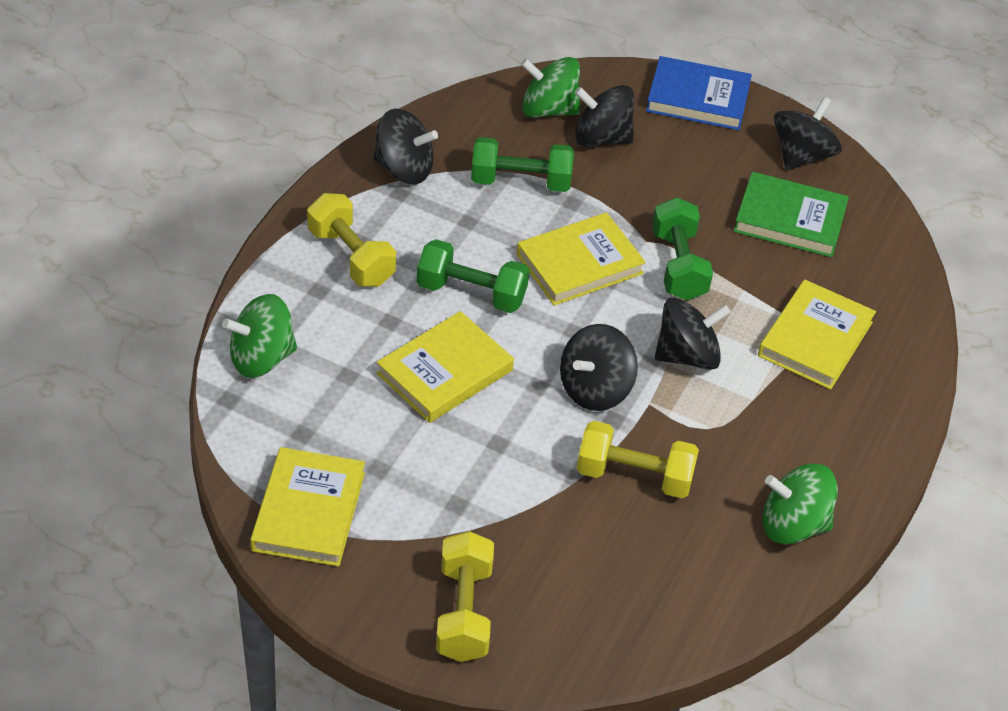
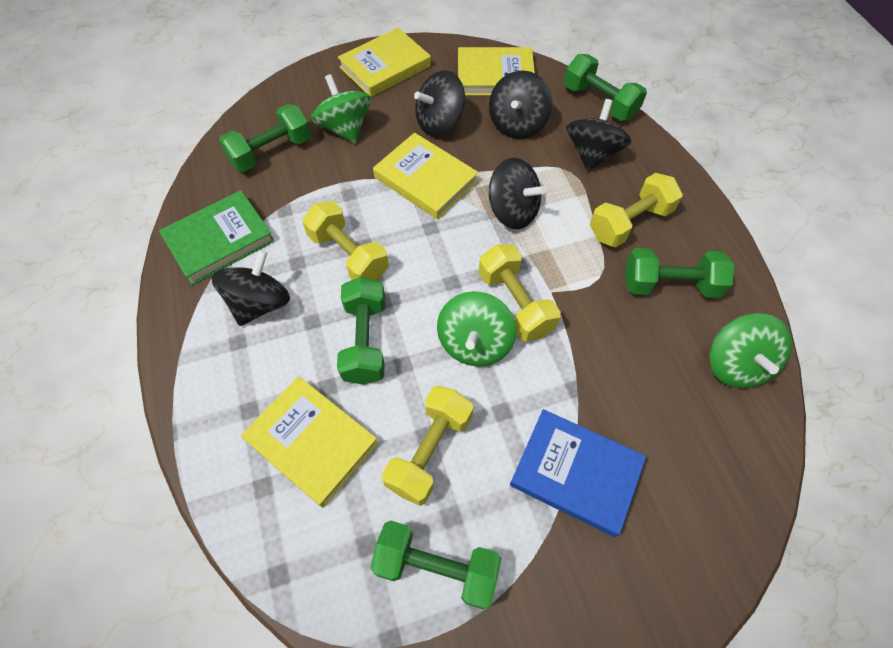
green dumbbell: 3 -> 5
yellow dumbbell: 3 -> 4

